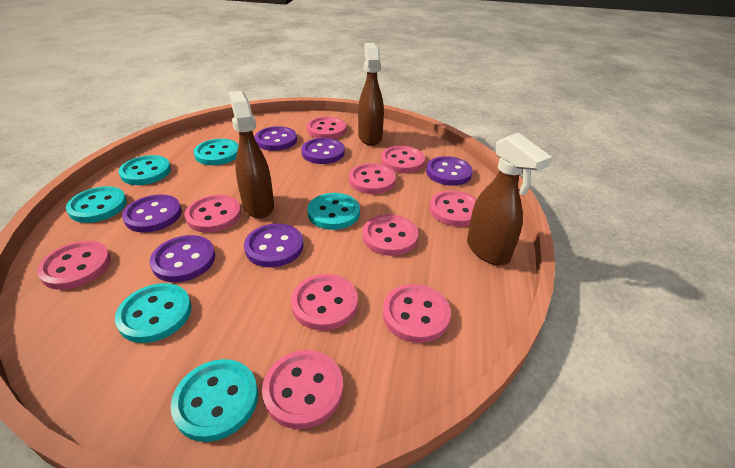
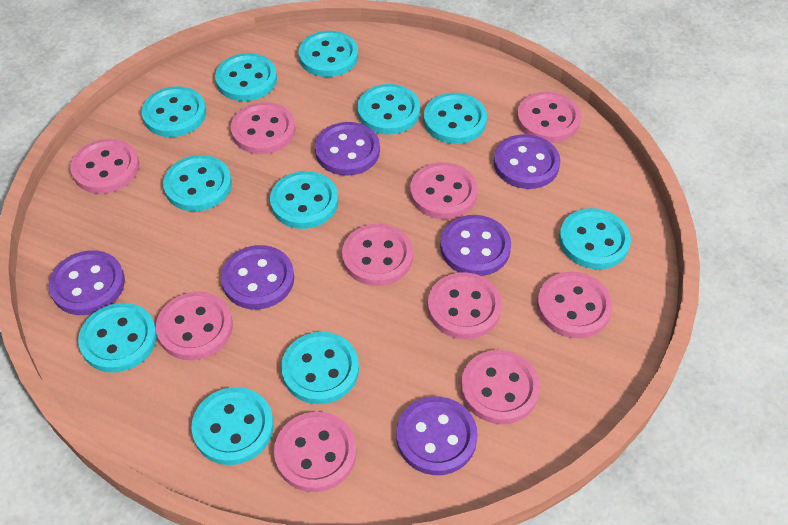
brown spray bottle: 3 -> 0
turquoise button: 6 -> 11

